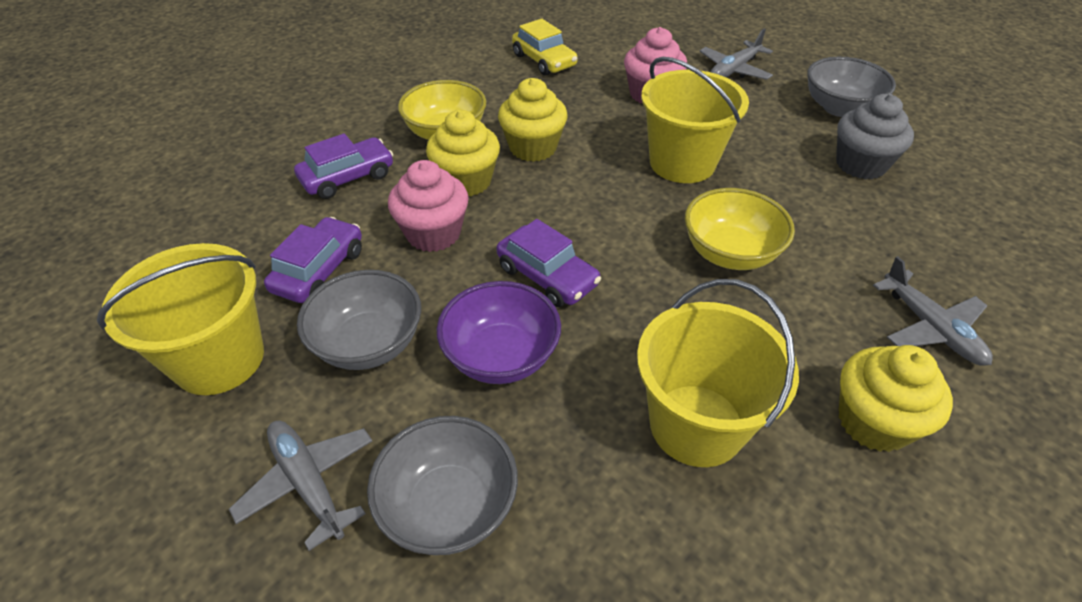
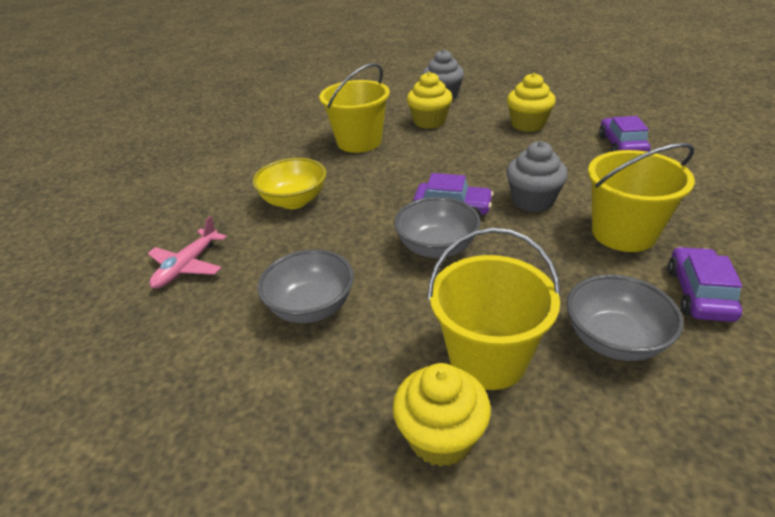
grey cupcake: 1 -> 2
grey plane: 3 -> 0
pink cupcake: 2 -> 0
pink plane: 0 -> 1
purple bowl: 1 -> 0
yellow bowl: 2 -> 1
yellow car: 1 -> 0

